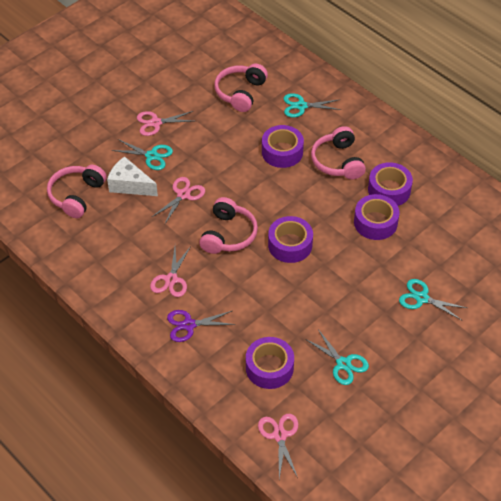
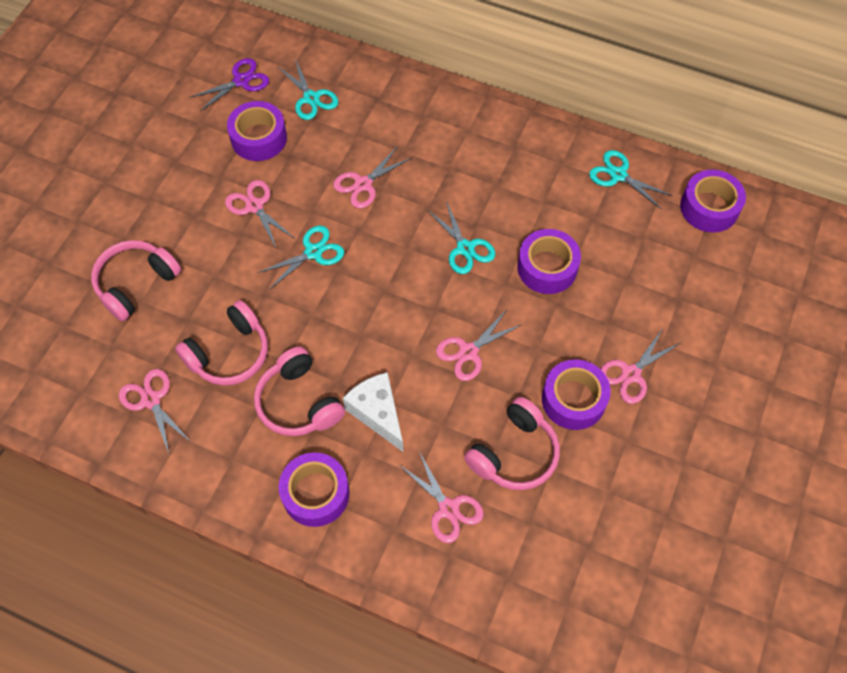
pink scissors: 4 -> 6

